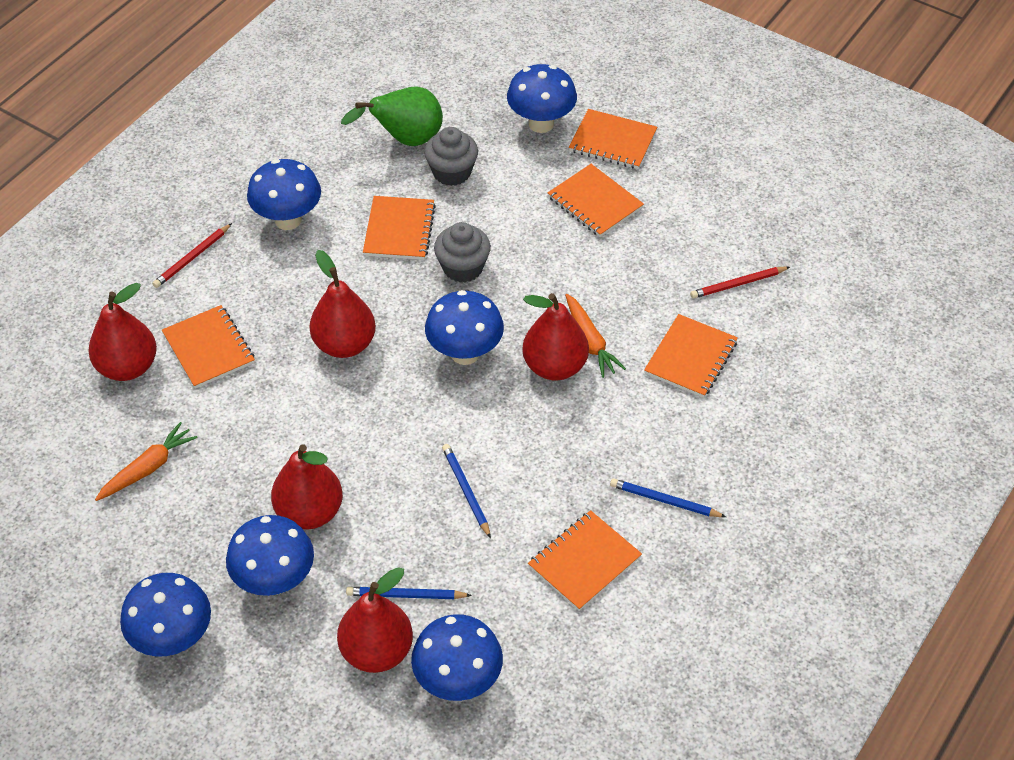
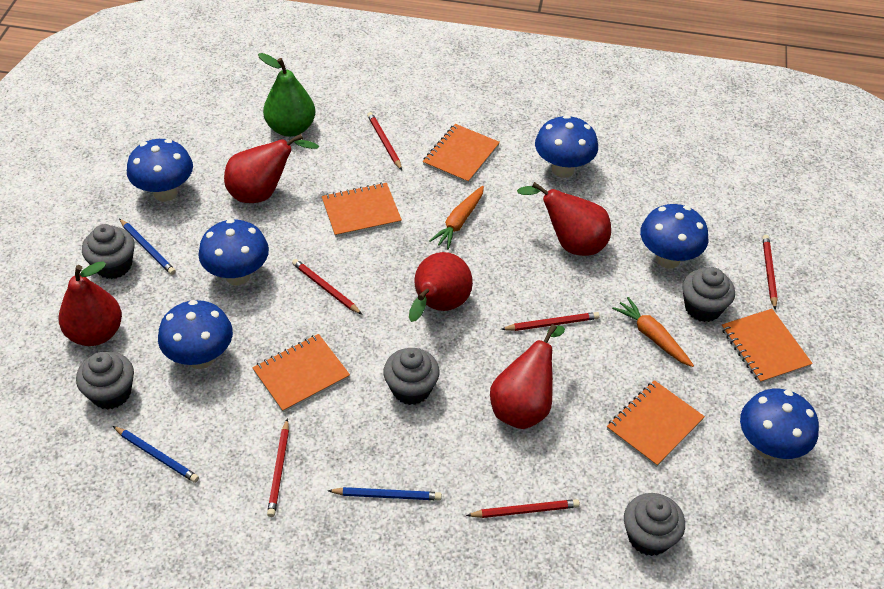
grey cupcake: 2 -> 5
orange notebook: 6 -> 5
red pencil: 2 -> 6

